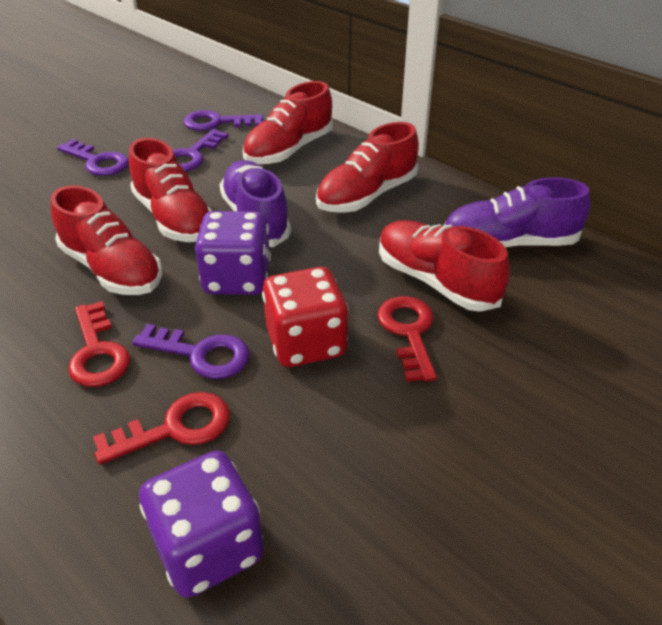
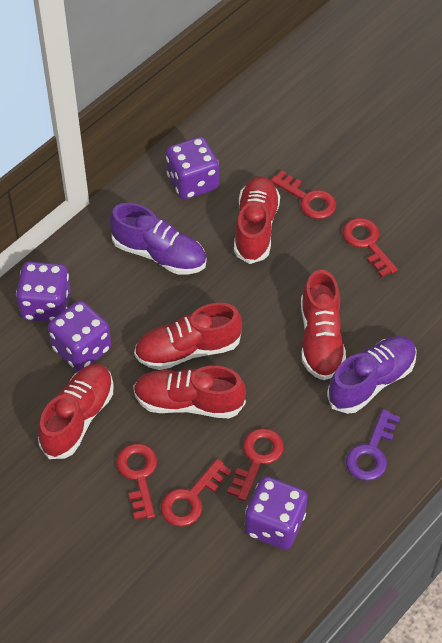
purple dice: 2 -> 4
purple key: 4 -> 1
red dice: 1 -> 0
red key: 3 -> 5

